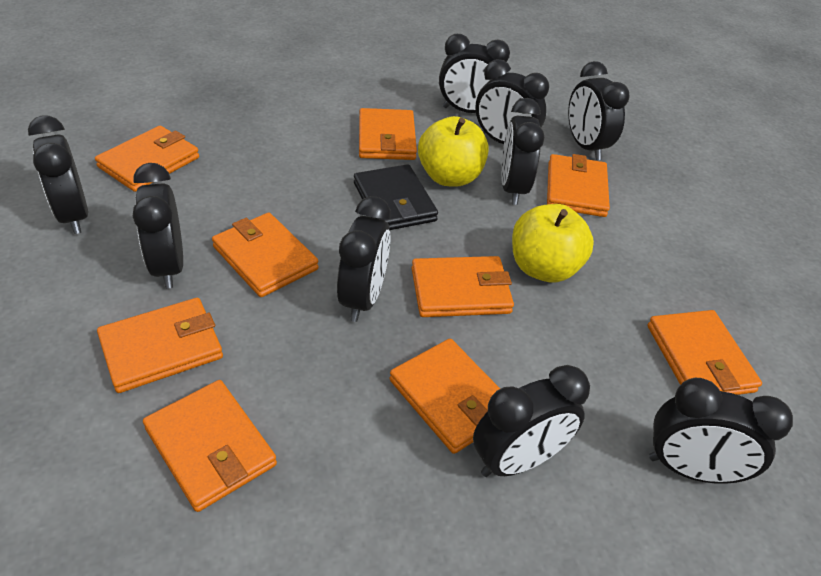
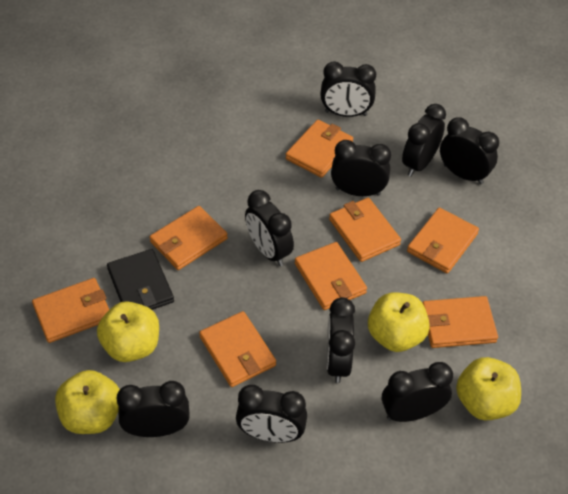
orange wallet: 9 -> 8
yellow apple: 2 -> 4

